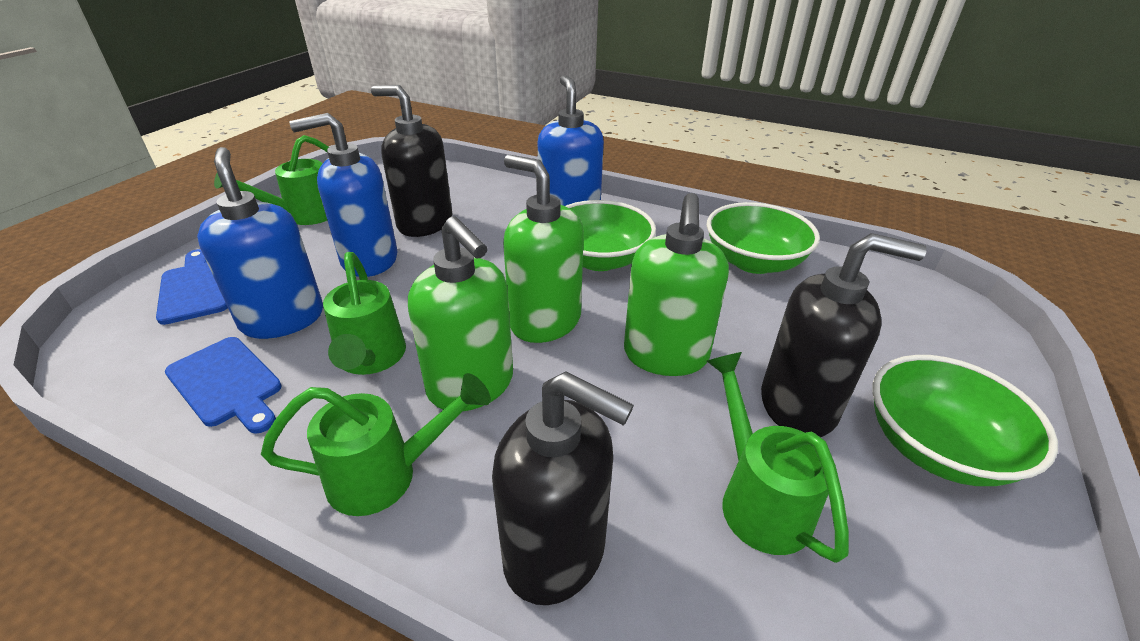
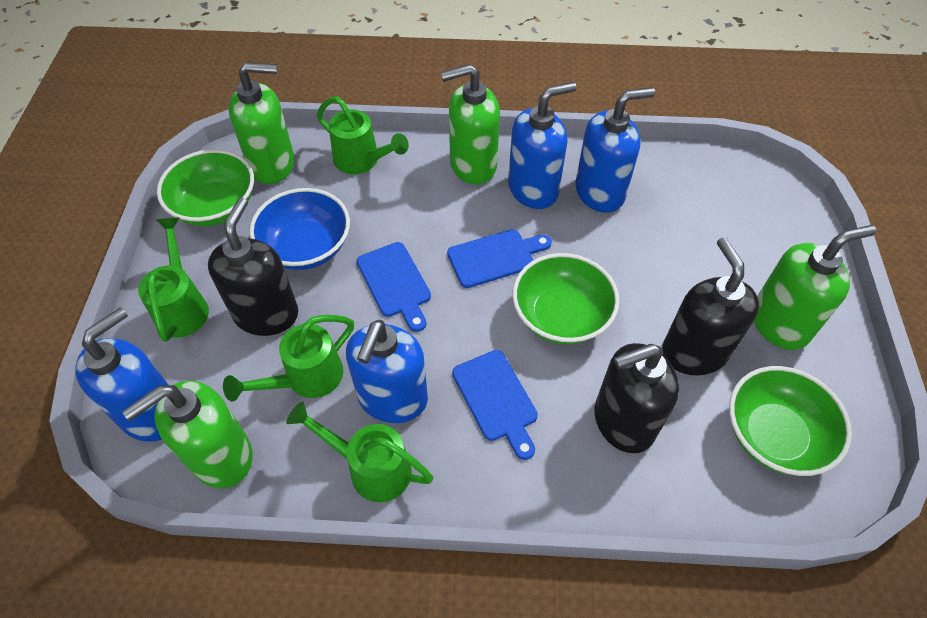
blue bowl: 0 -> 1
blue cutting board: 2 -> 3
blue soap dispenser: 3 -> 4
green soap dispenser: 3 -> 4

